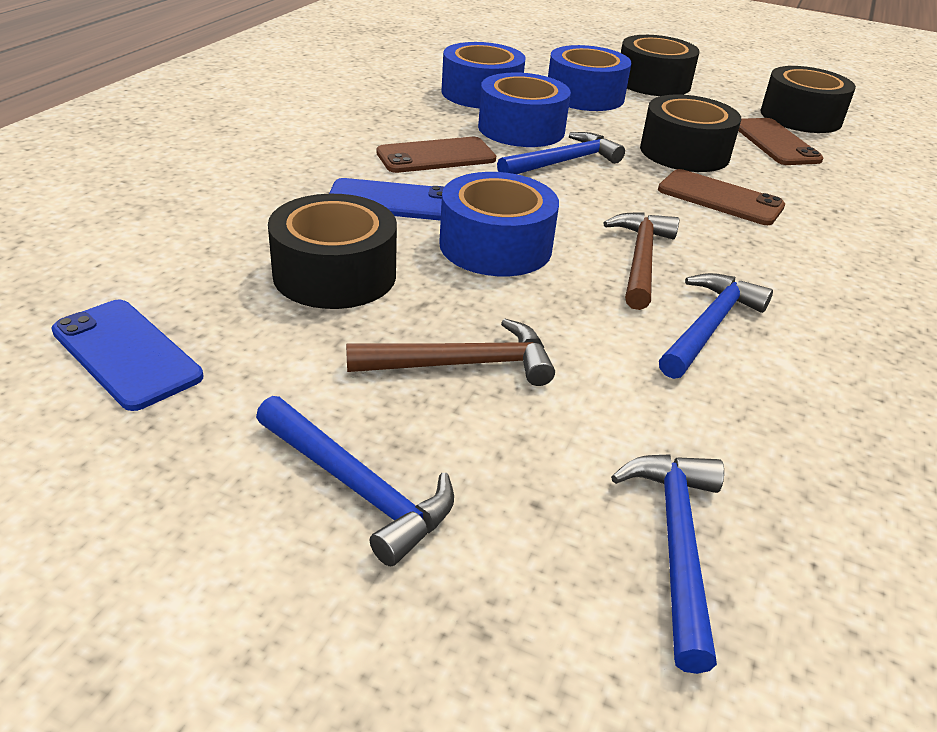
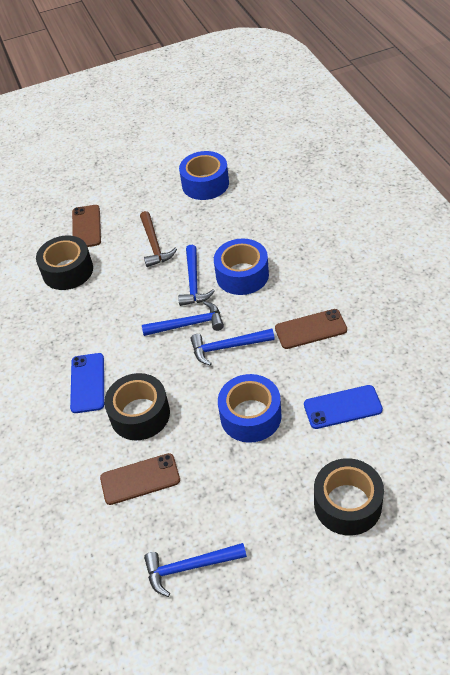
black tape: 4 -> 3
blue tape: 4 -> 3
brown hammer: 2 -> 1

